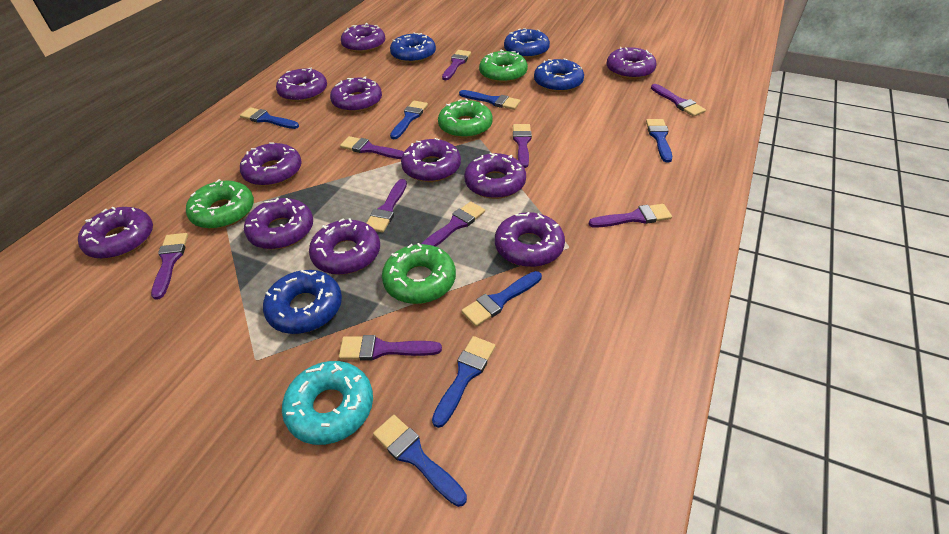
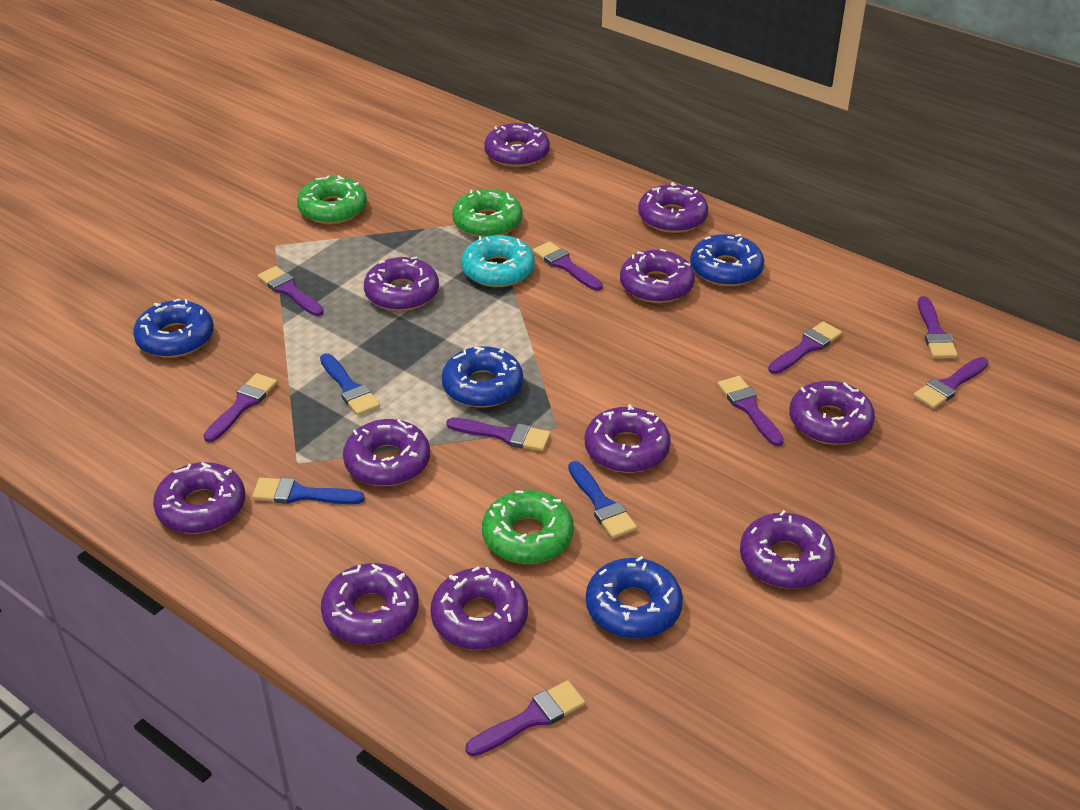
blue brush: 7 -> 3
green donut: 4 -> 3

